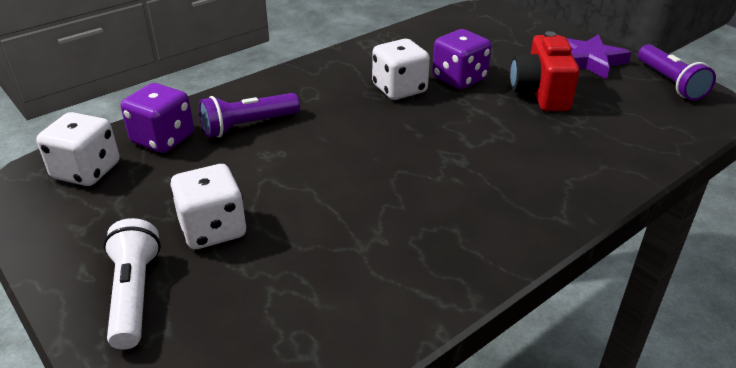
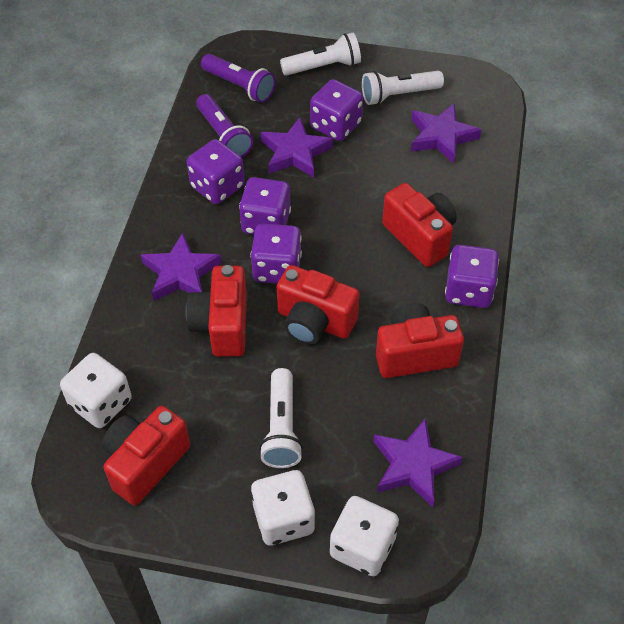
purple dice: 2 -> 5
purple star: 1 -> 4
red camera: 1 -> 5
white flashlight: 1 -> 3

